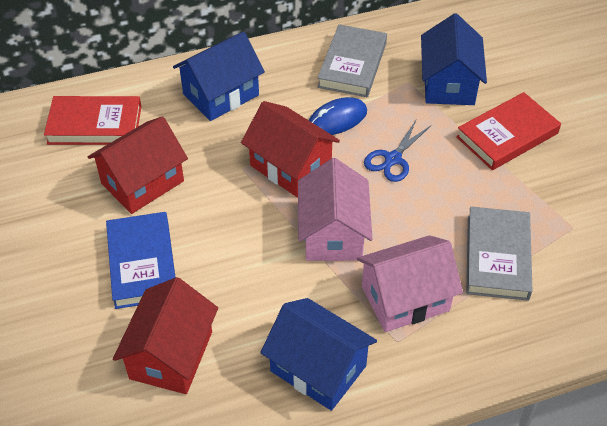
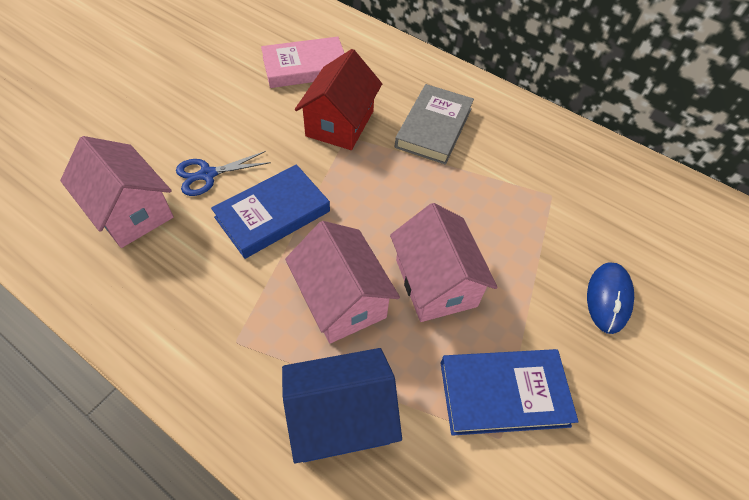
blue book: 1 -> 2
blue house: 3 -> 1
grey book: 2 -> 1
pink book: 0 -> 1
pink house: 2 -> 3
red book: 2 -> 0
red house: 3 -> 1

